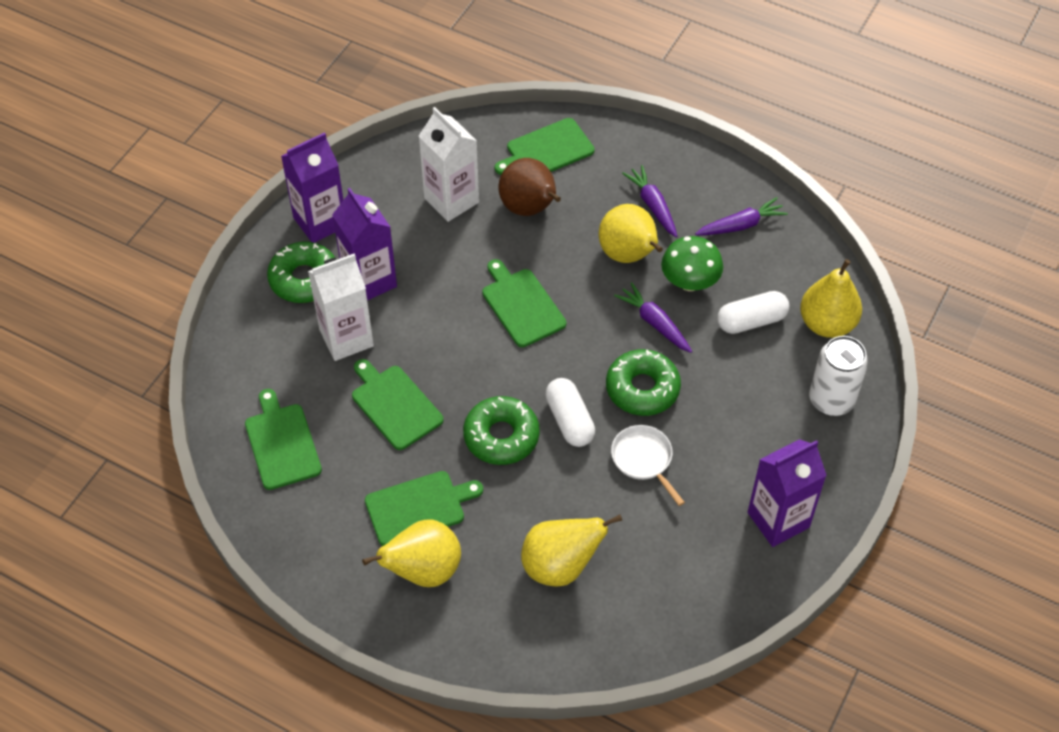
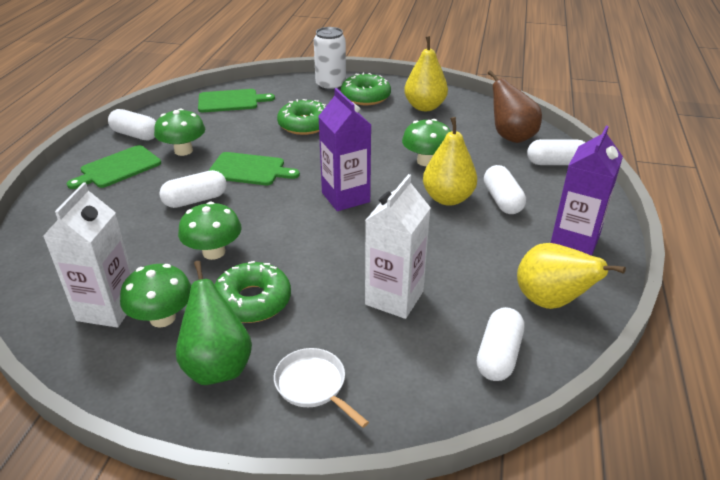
green cutting board: 5 -> 3
green mushroom: 1 -> 4
green pear: 0 -> 1
purple carrot: 3 -> 0
purple carton: 3 -> 2
white capsule: 2 -> 5
yellow pear: 4 -> 3

